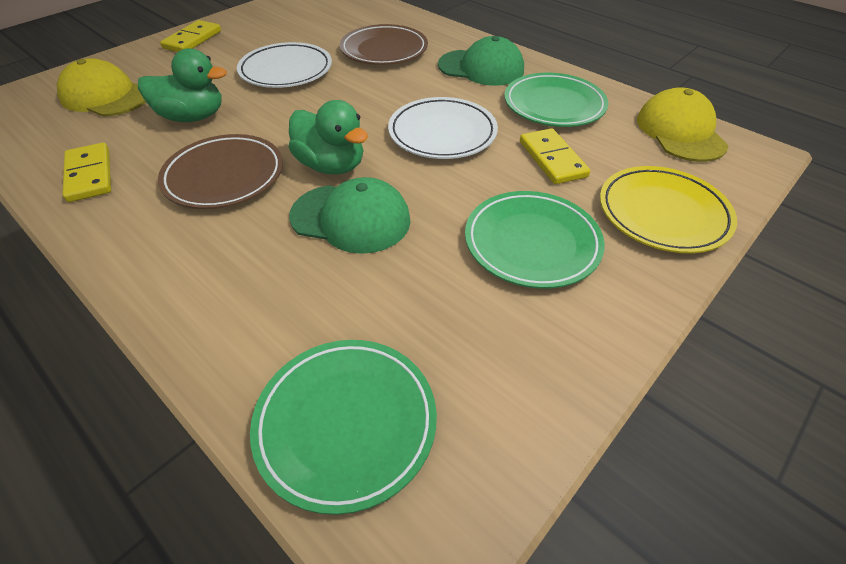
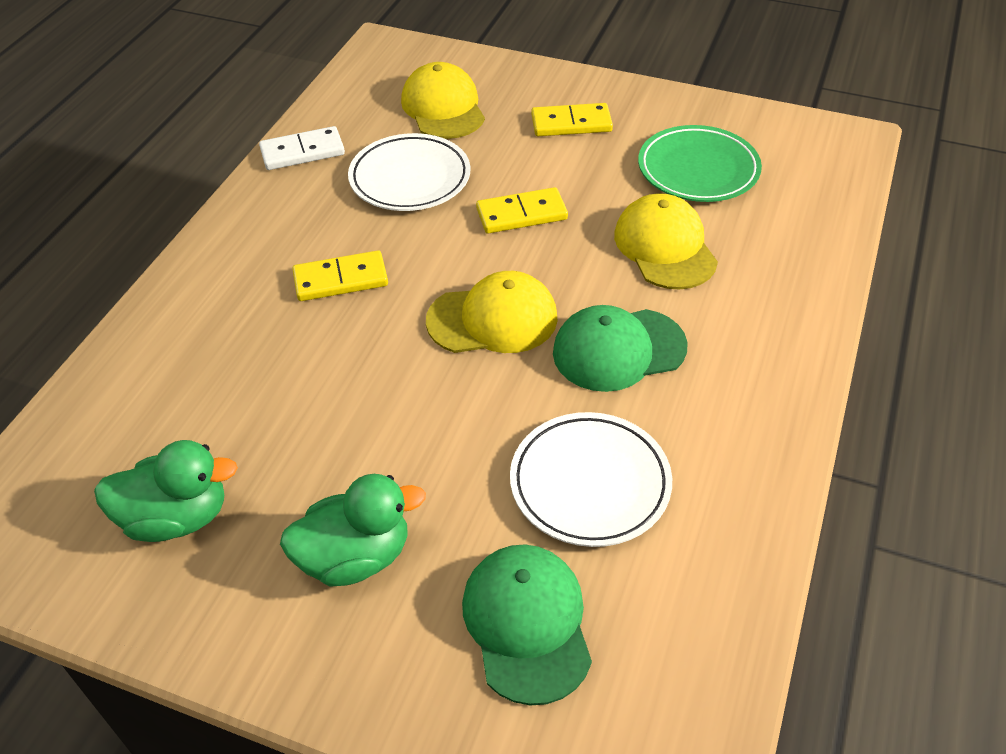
brown plate: 2 -> 0
green plate: 3 -> 1
white domino: 0 -> 1
yellow cap: 2 -> 3
yellow plate: 1 -> 0

